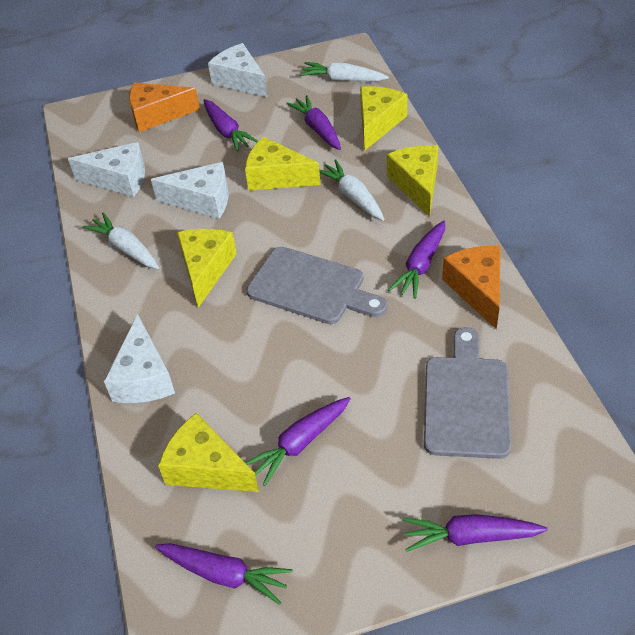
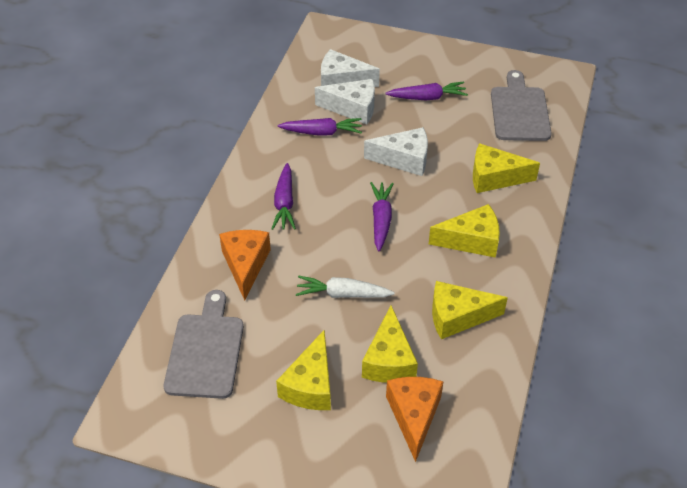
purple carrot: 6 -> 4
white carrot: 3 -> 1
white cheese: 4 -> 3

